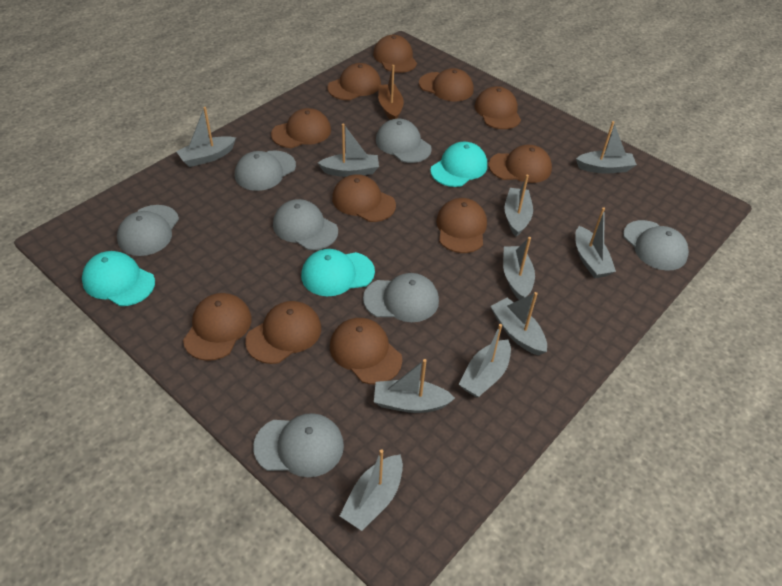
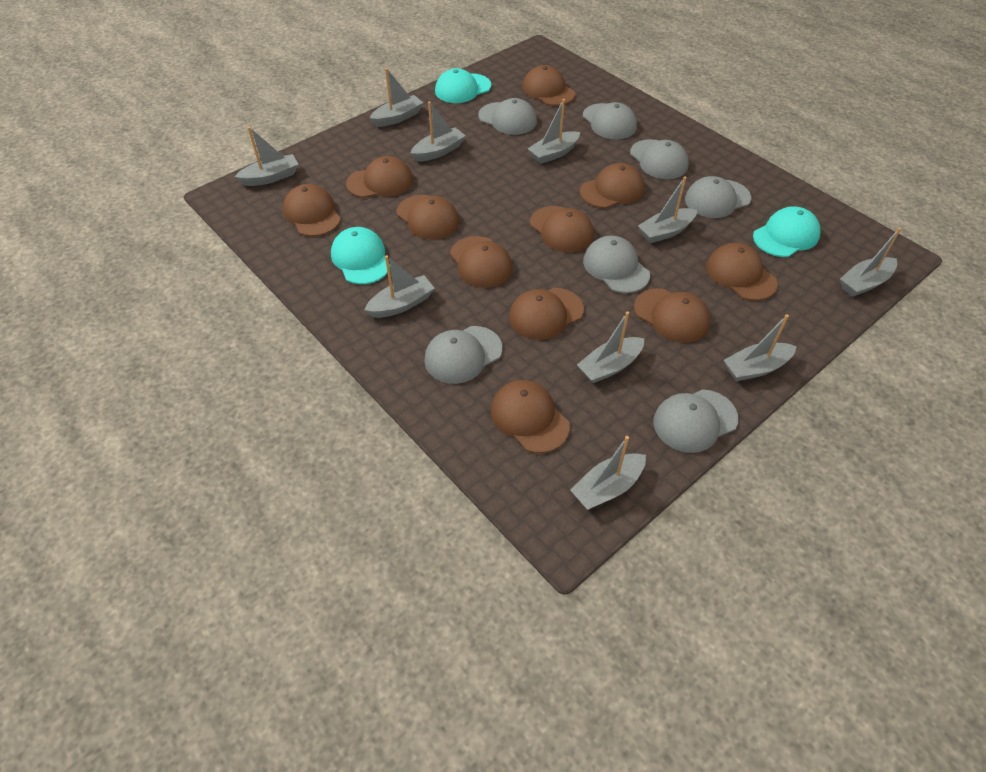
brown boat: 1 -> 0

